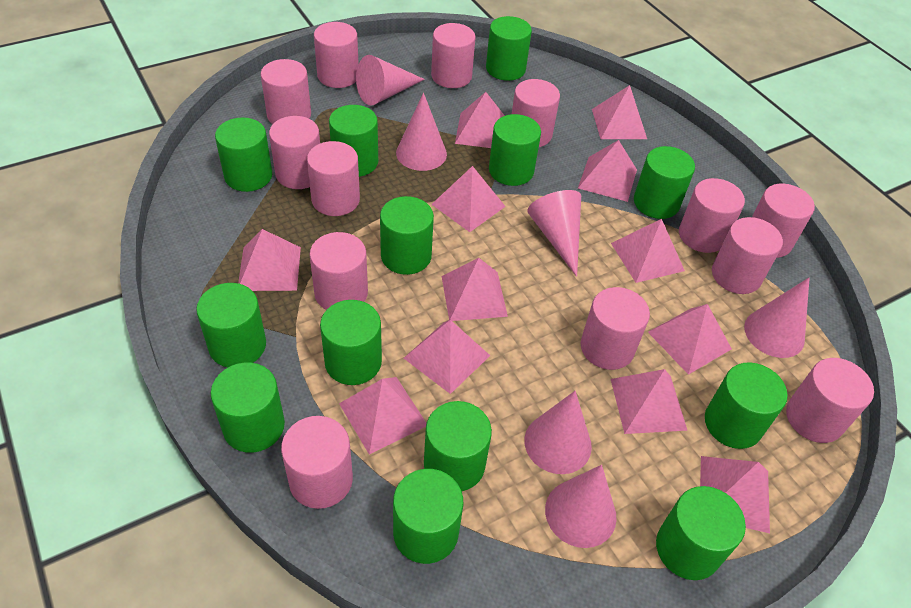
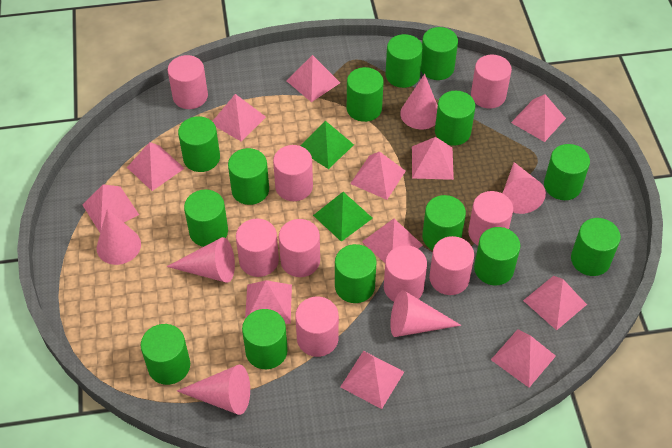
green cylinder: 13 -> 14
green pyramid: 0 -> 2
pink cylinder: 13 -> 9

